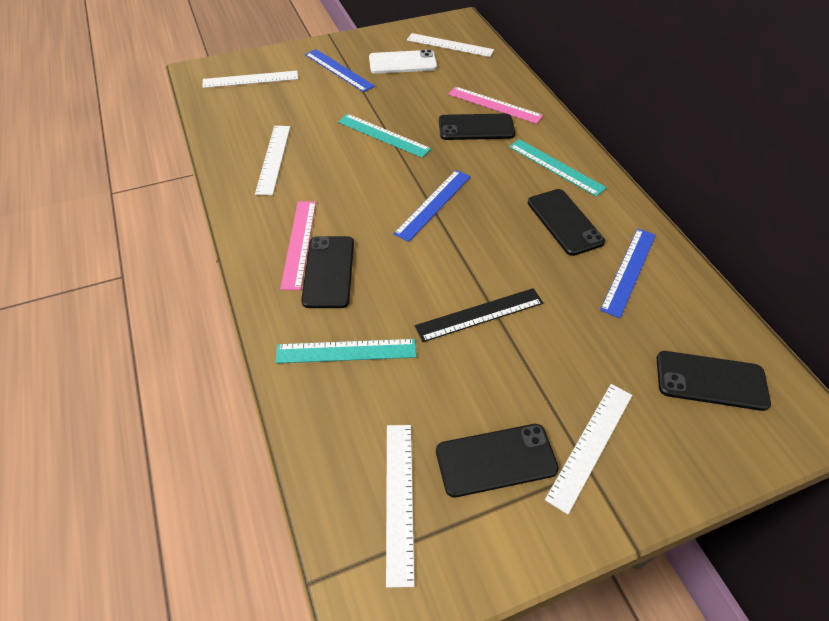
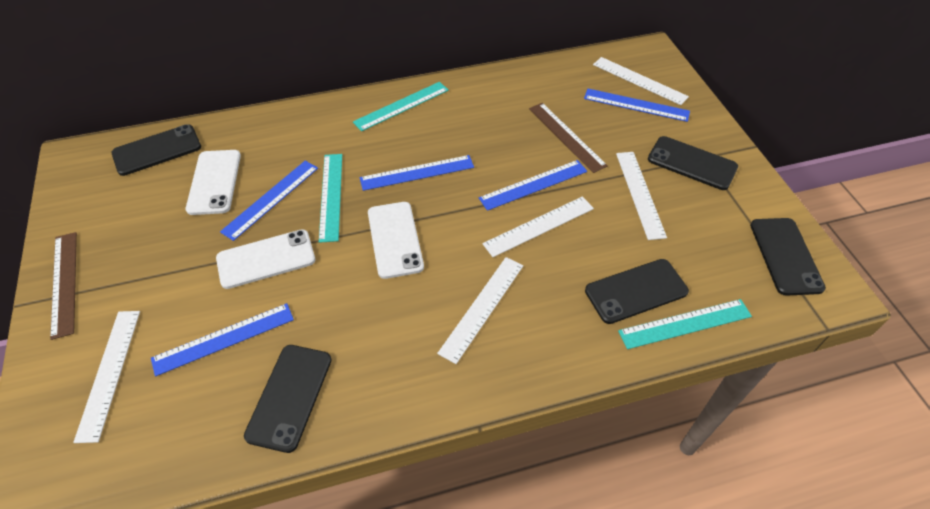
black ruler: 1 -> 0
blue ruler: 3 -> 5
brown ruler: 0 -> 2
pink ruler: 2 -> 0
white phone: 1 -> 3

